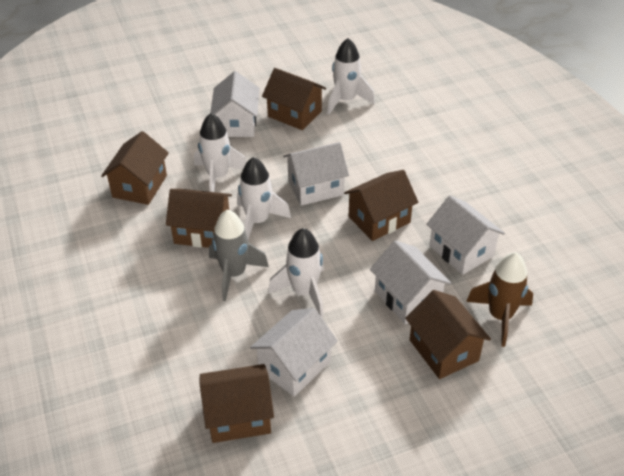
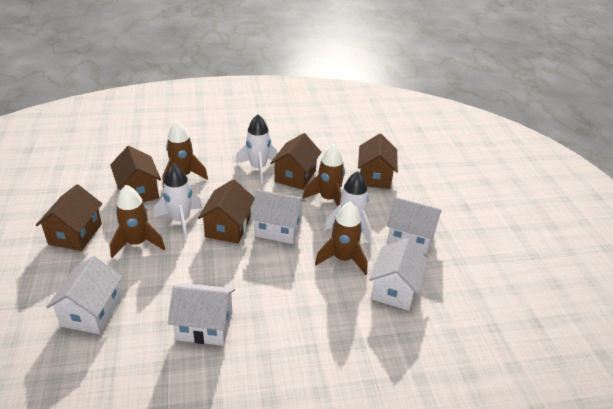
brown house: 6 -> 5
brown rocket: 1 -> 4
grey rocket: 1 -> 0
white rocket: 4 -> 3

